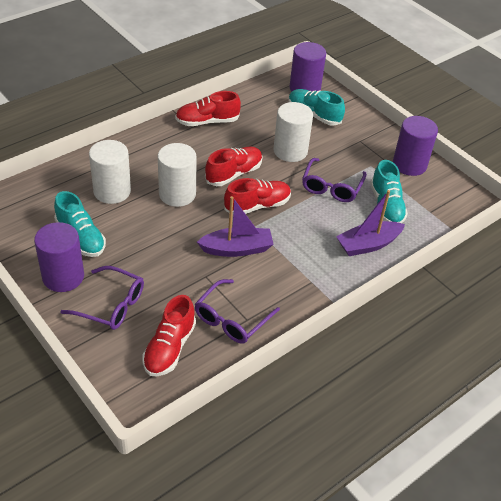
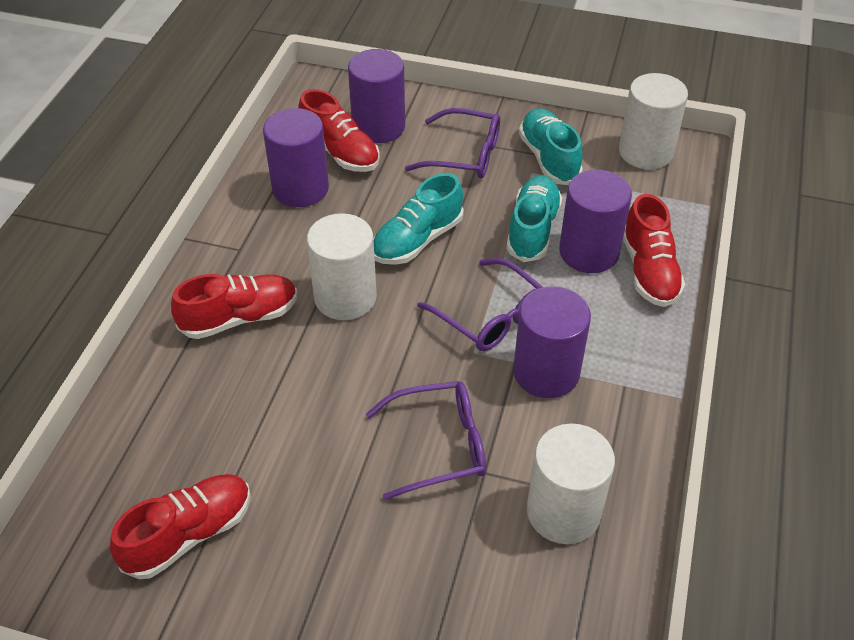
purple boat: 2 -> 0
purple cylinder: 3 -> 4

